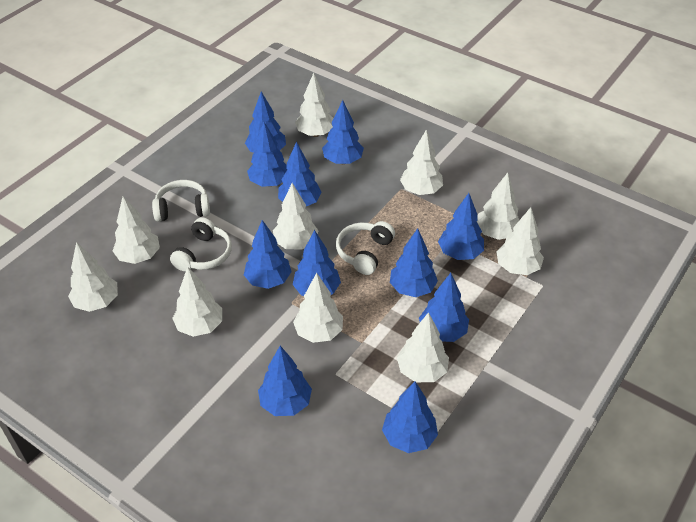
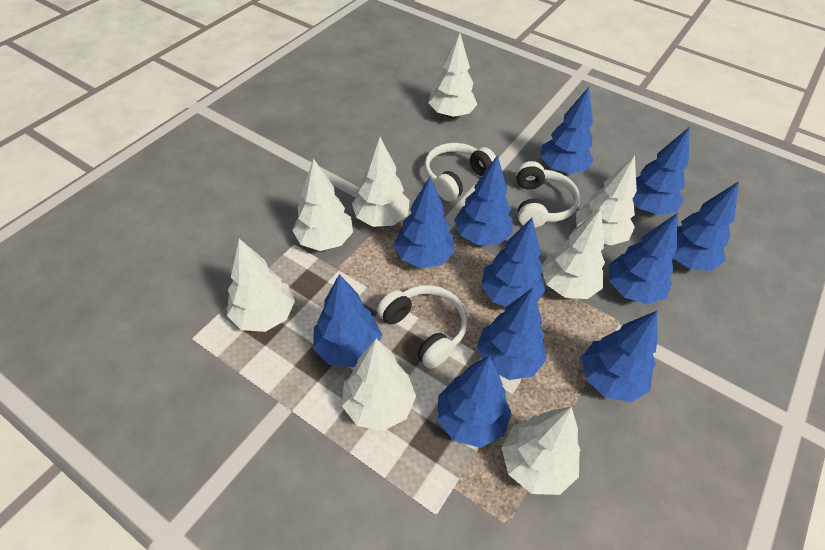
white tree: 10 -> 8

